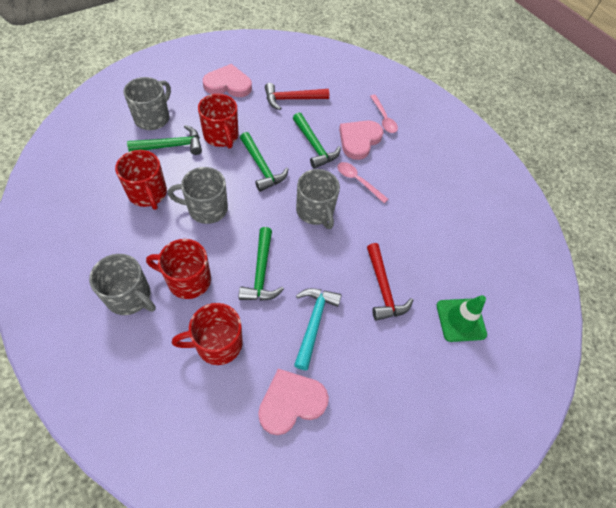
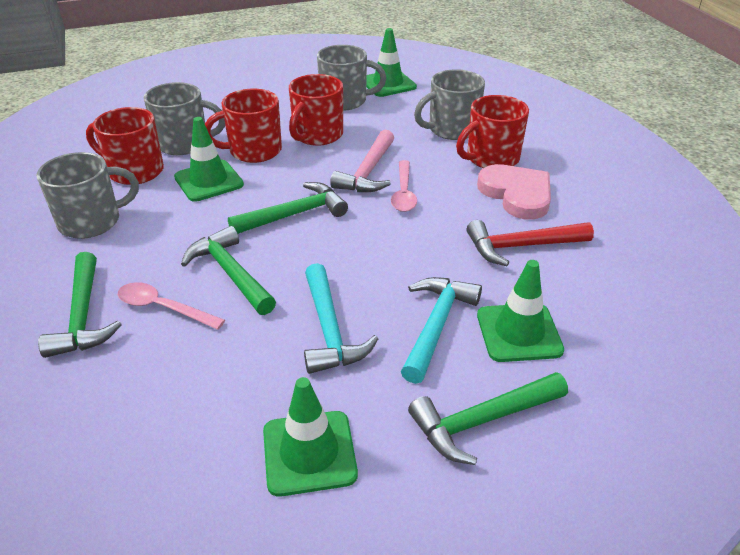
green traffic cone: 1 -> 4
pink hammer: 0 -> 1
pink heart: 3 -> 1
red hammer: 2 -> 1
turquoise hammer: 1 -> 2

